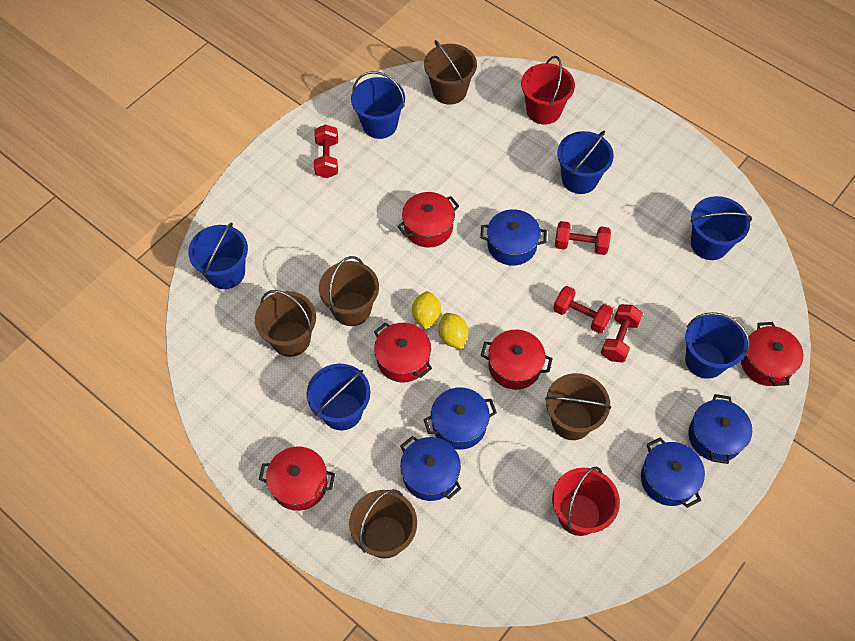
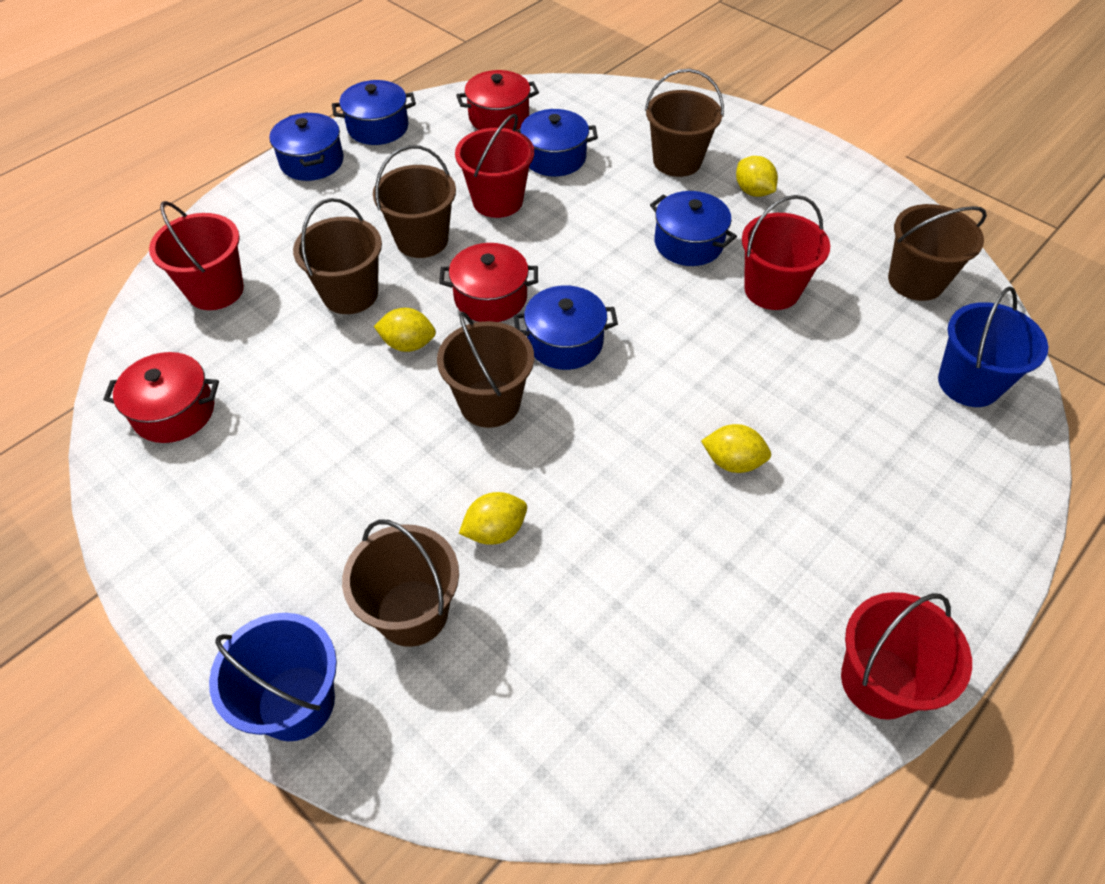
blue bucket: 6 -> 2
brown bucket: 5 -> 6
red bucket: 2 -> 4
red dumbbell: 4 -> 0
red pot: 5 -> 3
yellow lemon: 2 -> 4

